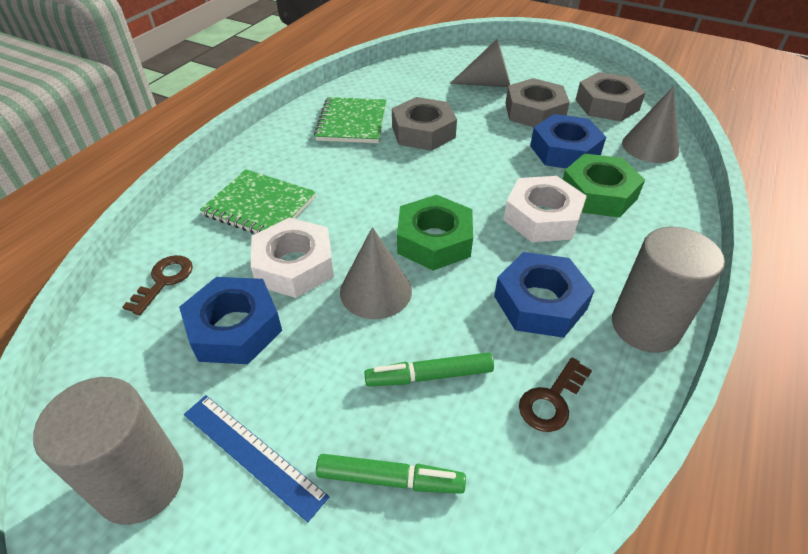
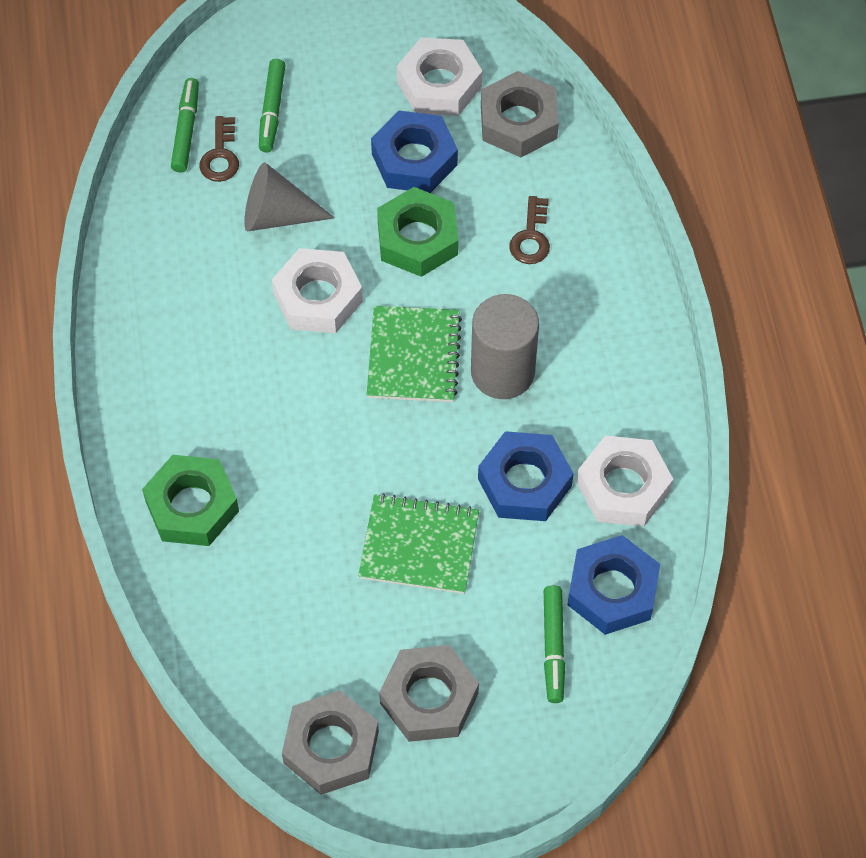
blue ruler: 1 -> 0
green marker: 2 -> 3
grey cone: 3 -> 1
grey cylinder: 2 -> 1
white nut: 2 -> 3

